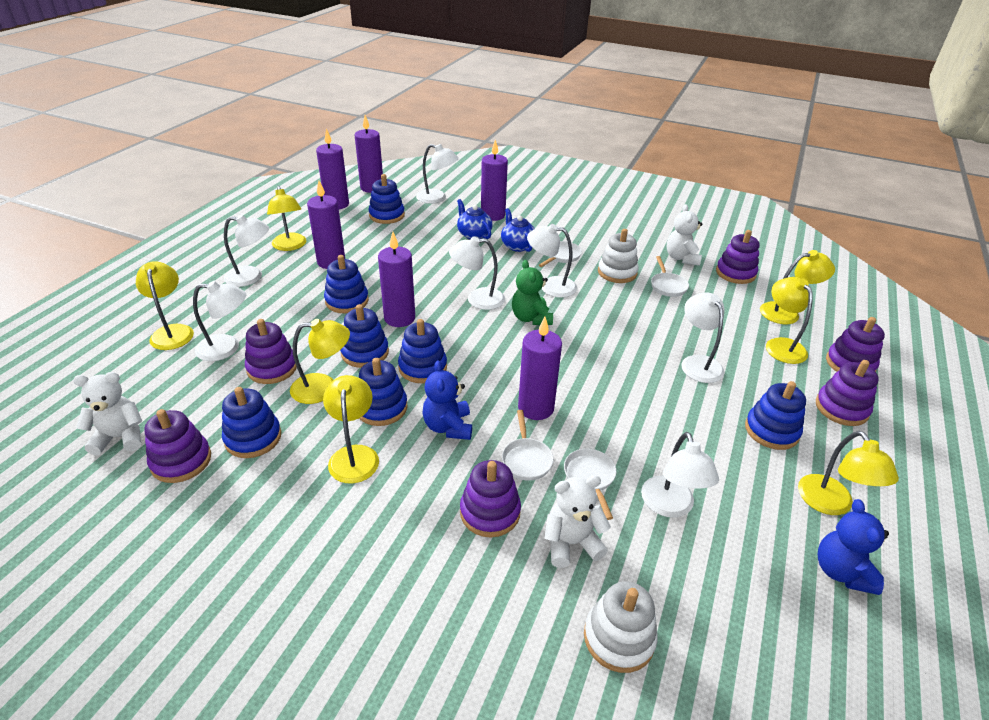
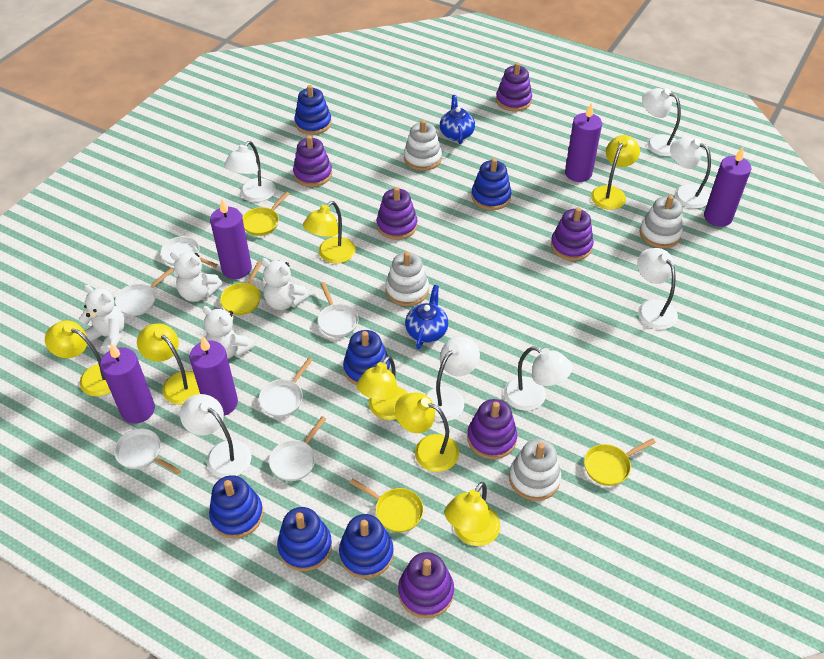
blue stacking toy: 7 -> 6
blue teddy bear: 2 -> 0
green teddy bear: 1 -> 0
purple candle: 6 -> 5
white pan: 4 -> 6
white stacking toy: 2 -> 4
white teddy bear: 3 -> 4
yellow pan: 0 -> 4

